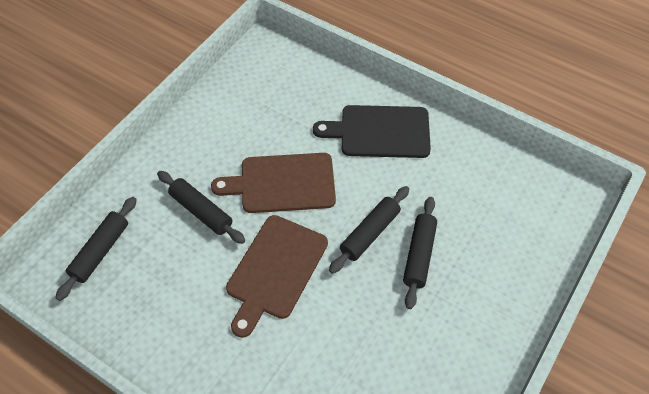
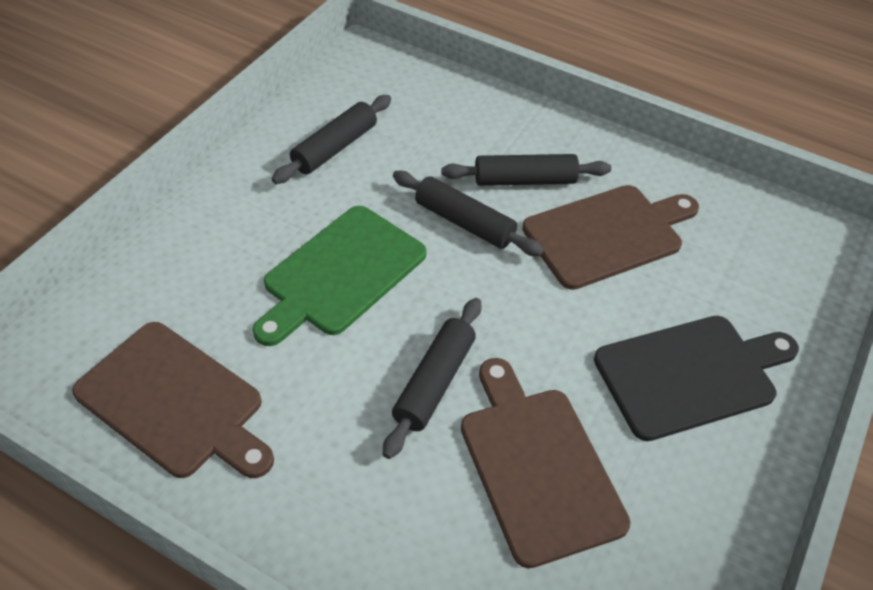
brown cutting board: 2 -> 3
green cutting board: 0 -> 1

